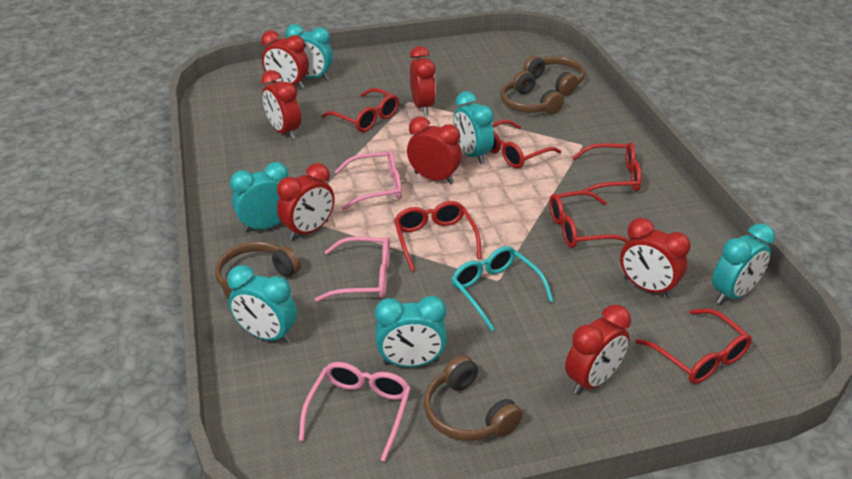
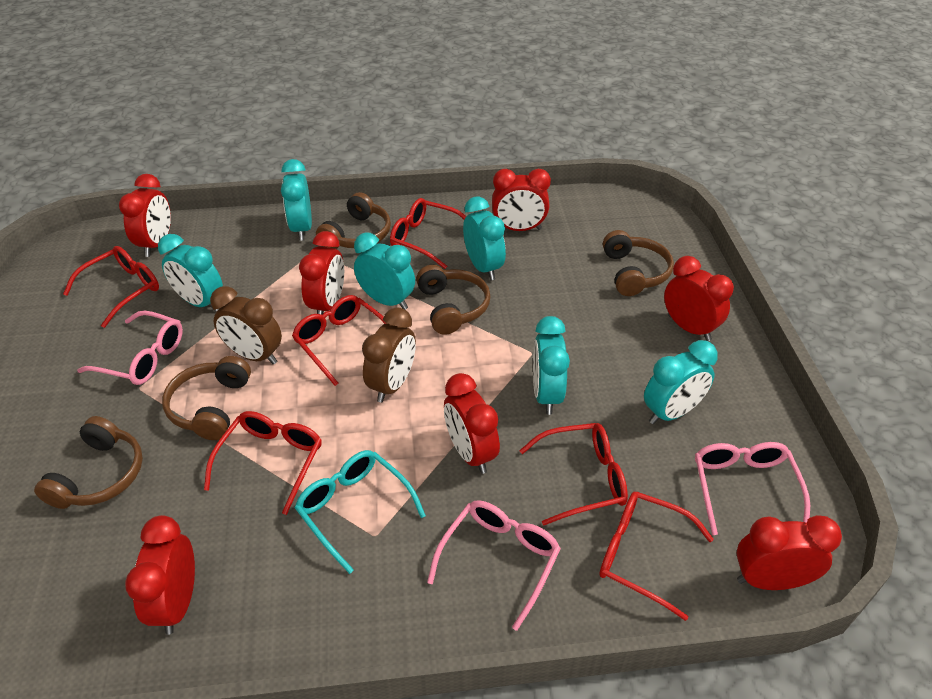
brown clock: 0 -> 2
brown headphones: 4 -> 5

